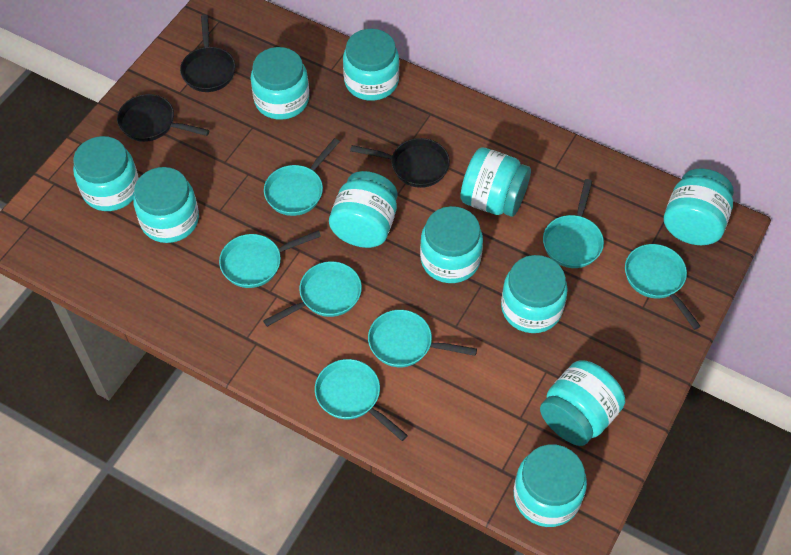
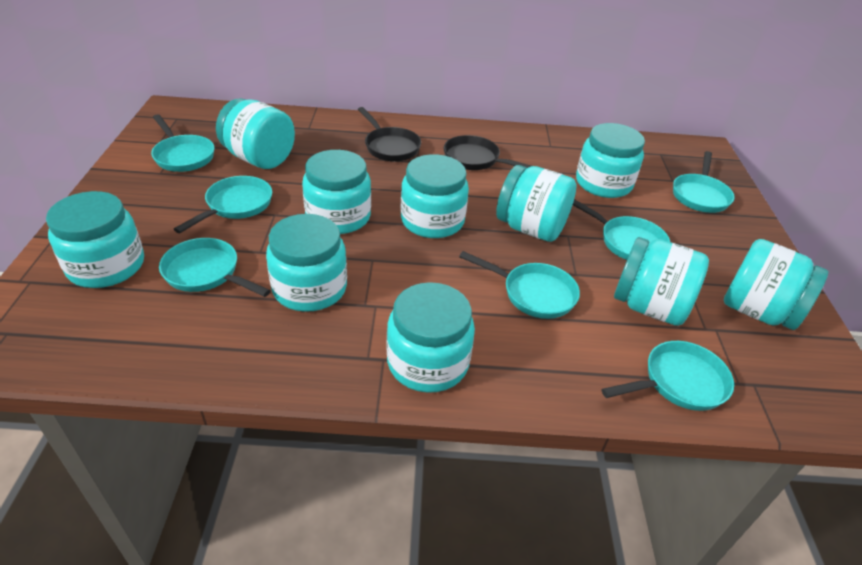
black pan: 3 -> 2
turquoise jar: 11 -> 10

